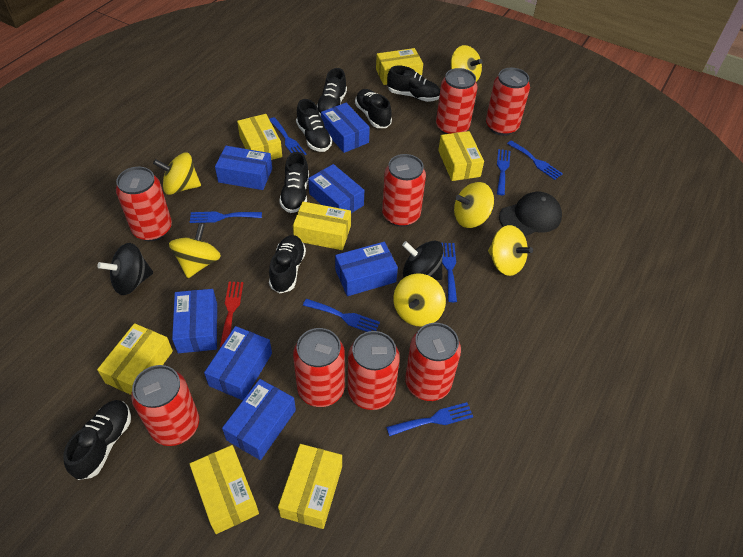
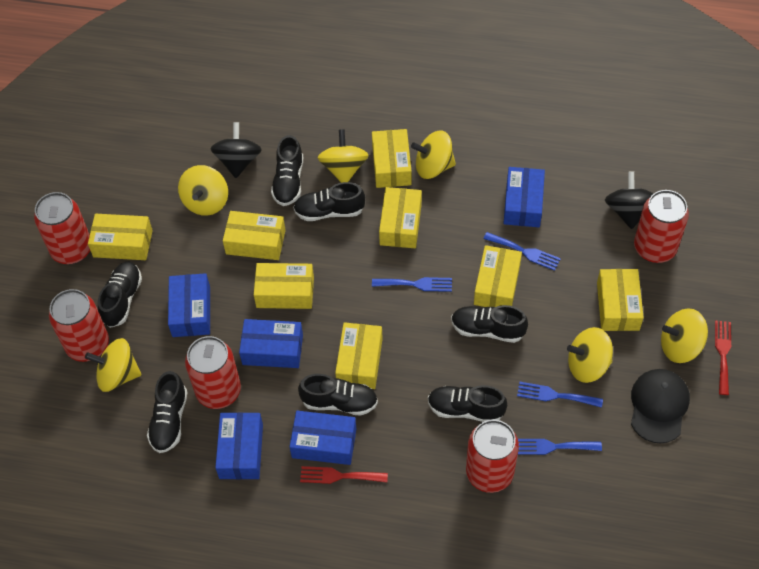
blue box: 7 -> 5
blue fork: 7 -> 4
red can: 8 -> 5
red fork: 1 -> 2
yellow box: 7 -> 8

